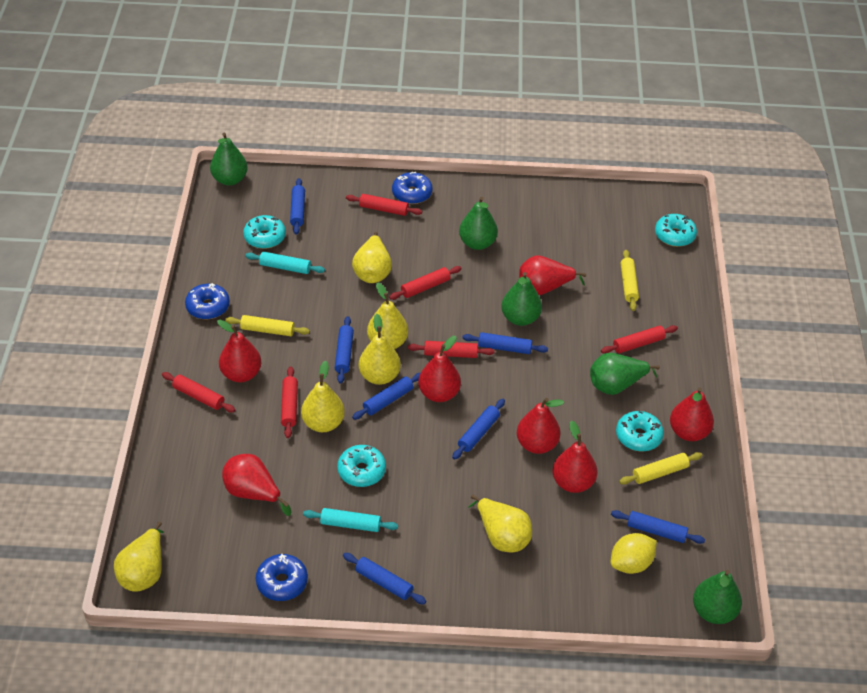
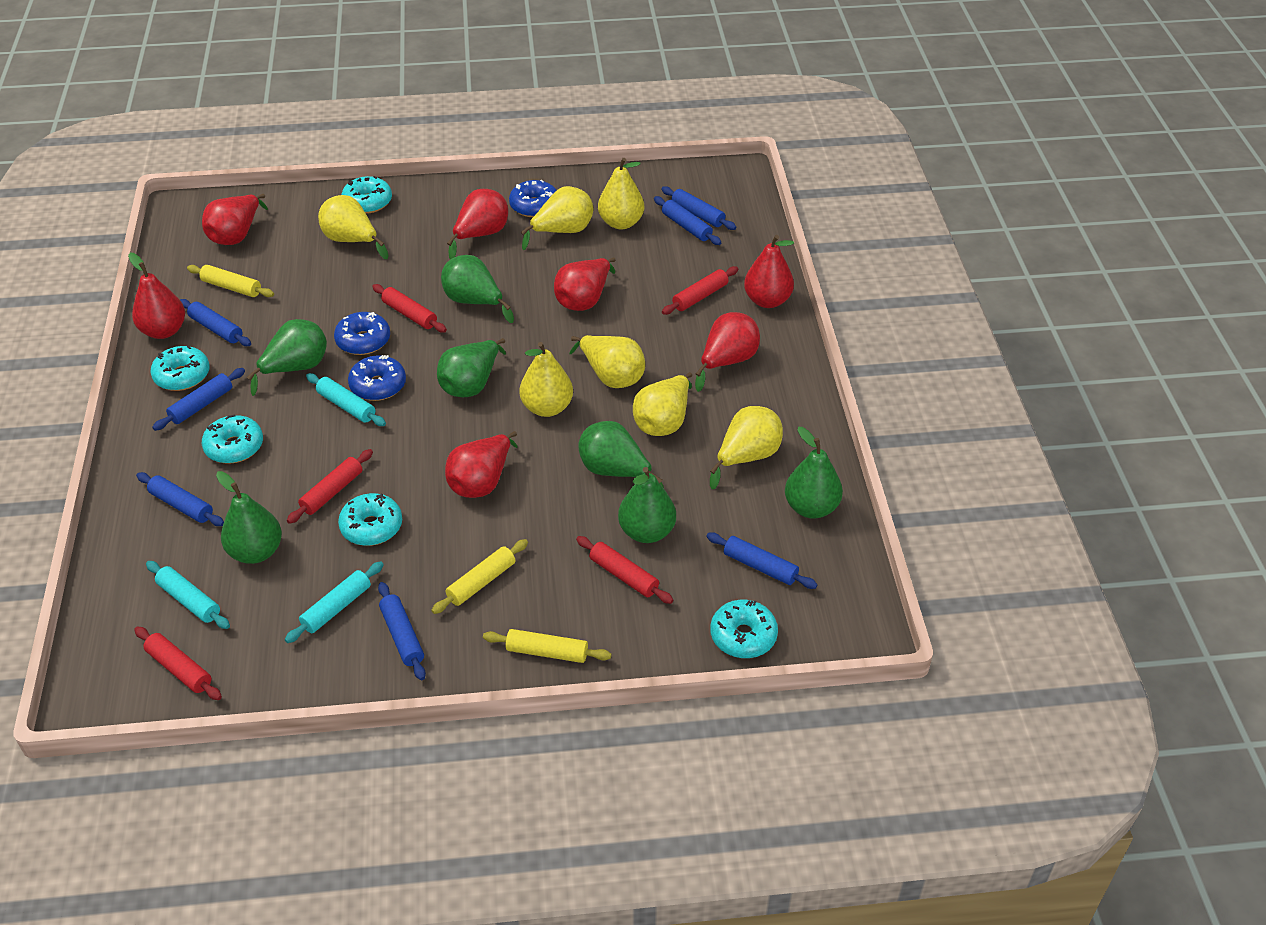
green pear: 5 -> 7
red rolling pin: 6 -> 5
turquoise donut: 4 -> 5
turquoise rolling pin: 2 -> 3
yellow lemon: 1 -> 0
yellow pear: 6 -> 7

